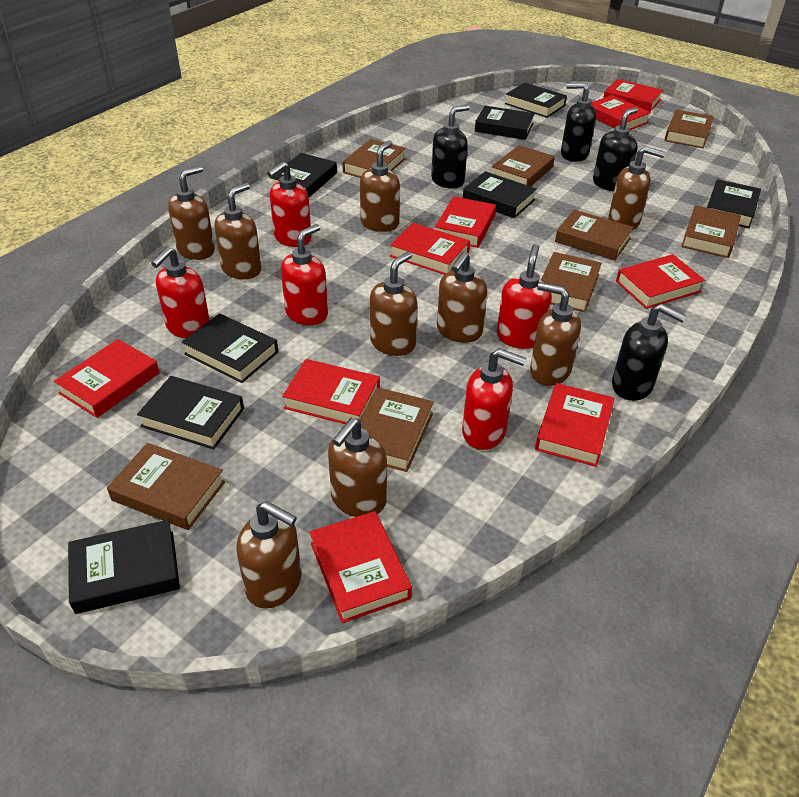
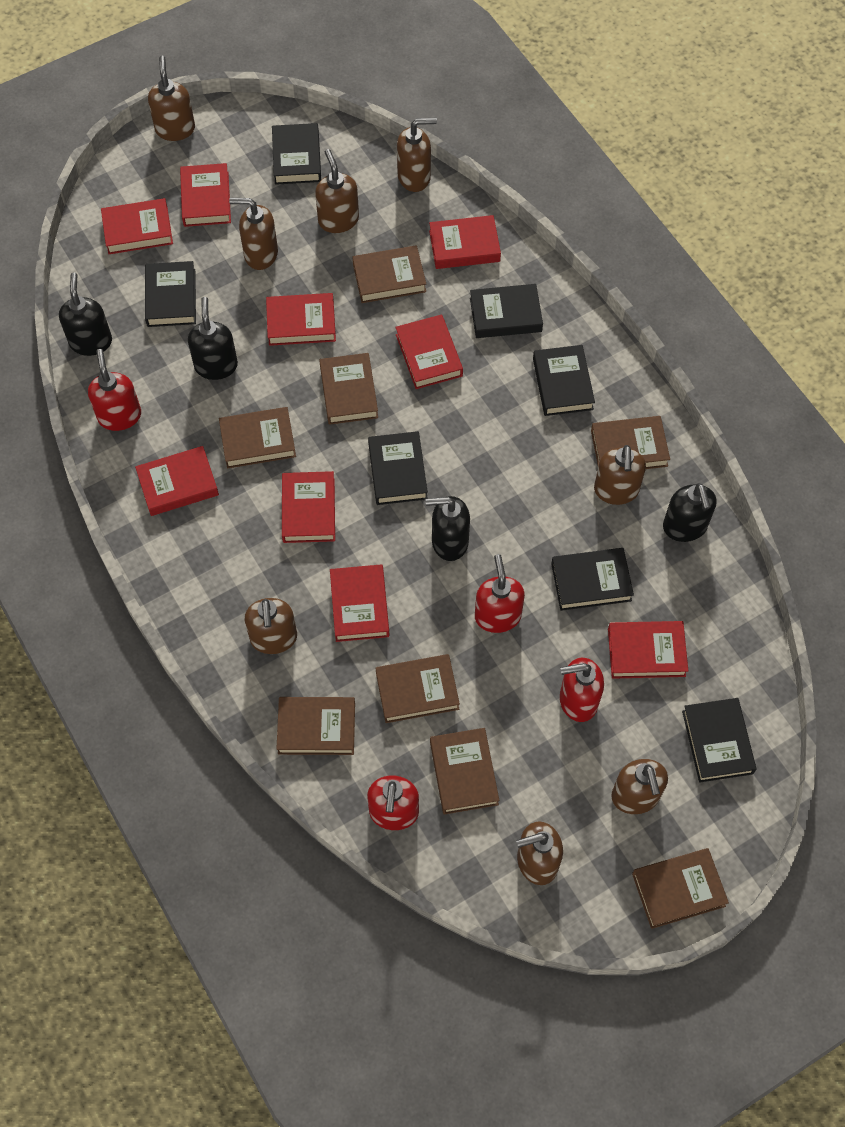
black book: 8 -> 7
brown soap dispenser: 9 -> 8
red soap dispenser: 5 -> 4

